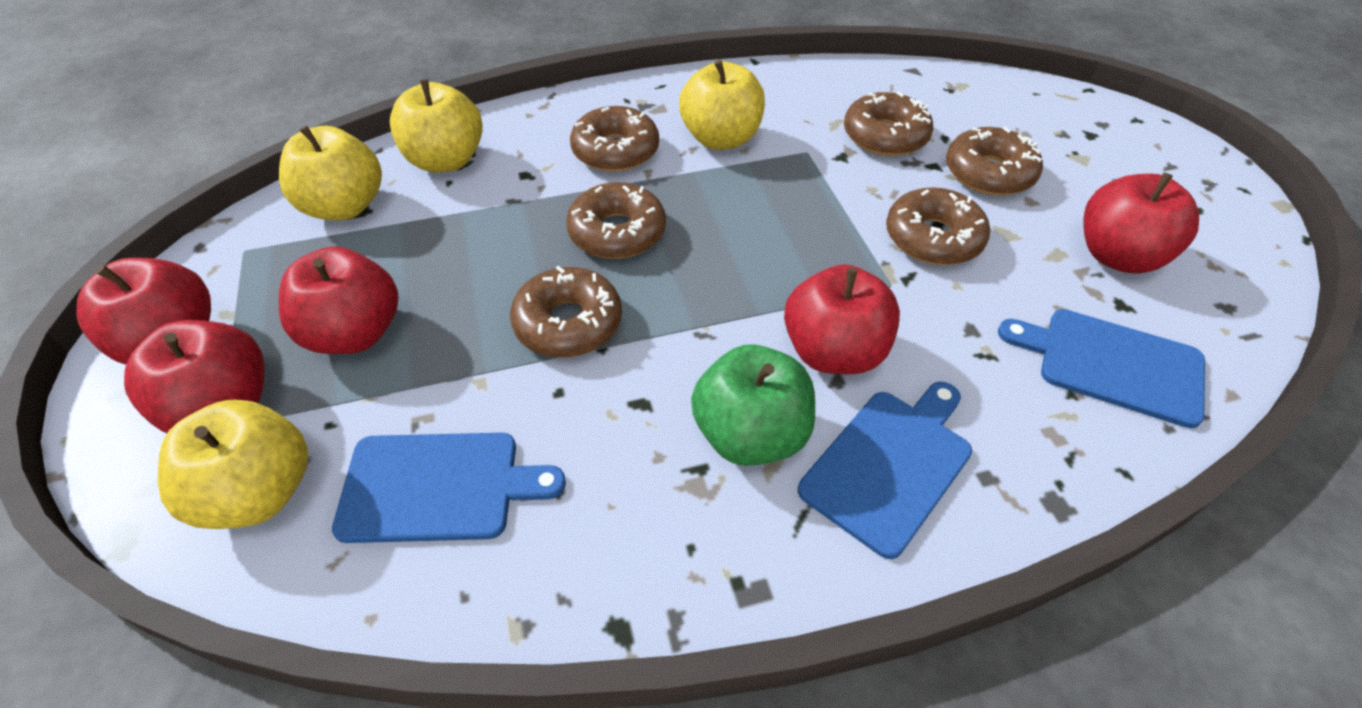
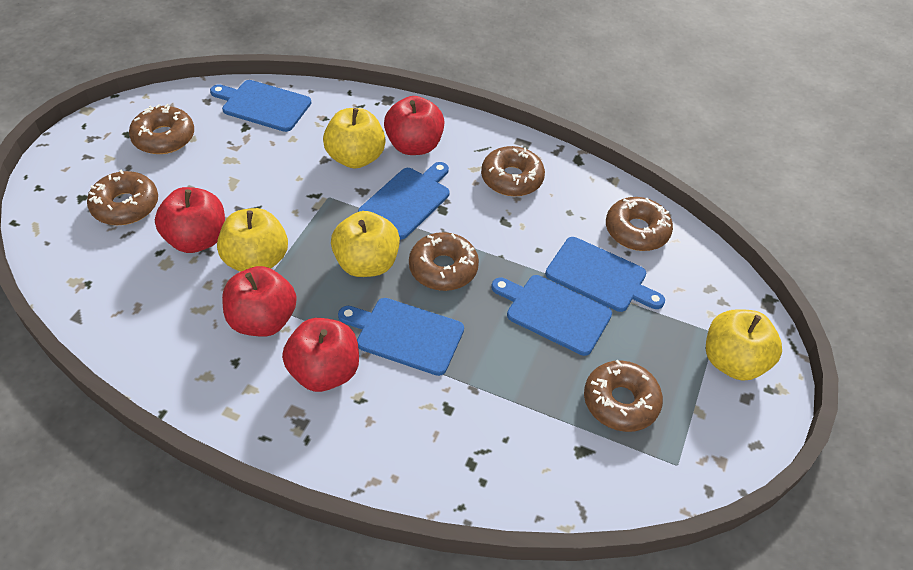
blue cutting board: 3 -> 5
green apple: 1 -> 0
red apple: 5 -> 4

